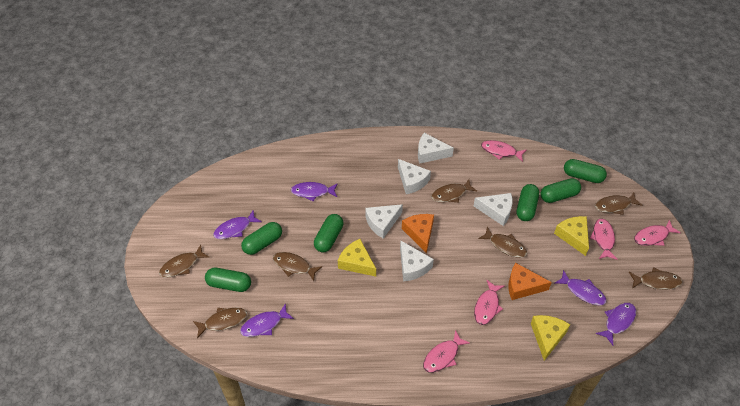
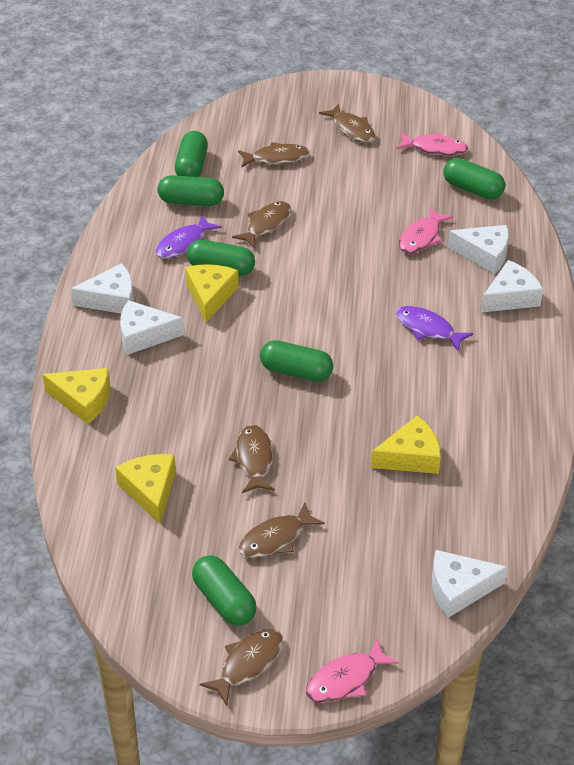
brown fish: 7 -> 6
orange cheese: 2 -> 0
pink fish: 5 -> 3
purple fish: 5 -> 2
yellow cheese: 3 -> 4

